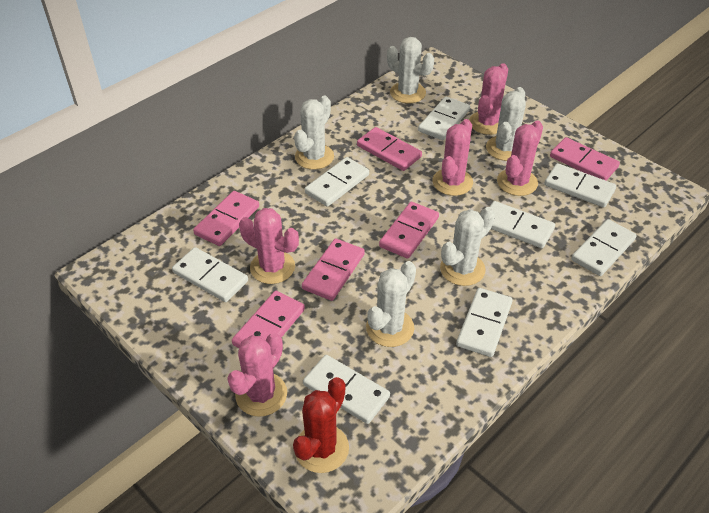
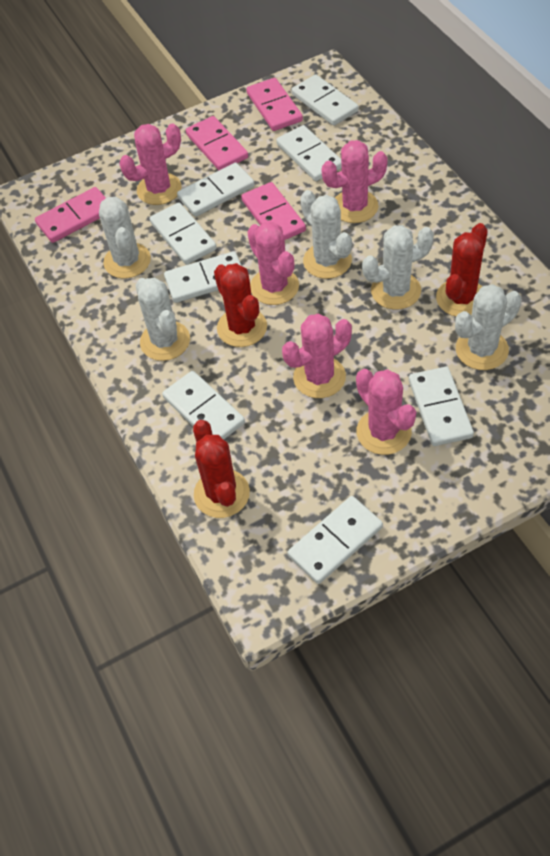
pink domino: 6 -> 4
red cactus: 1 -> 3

